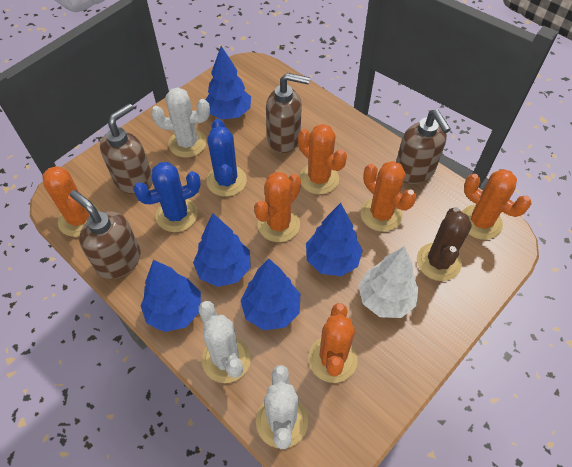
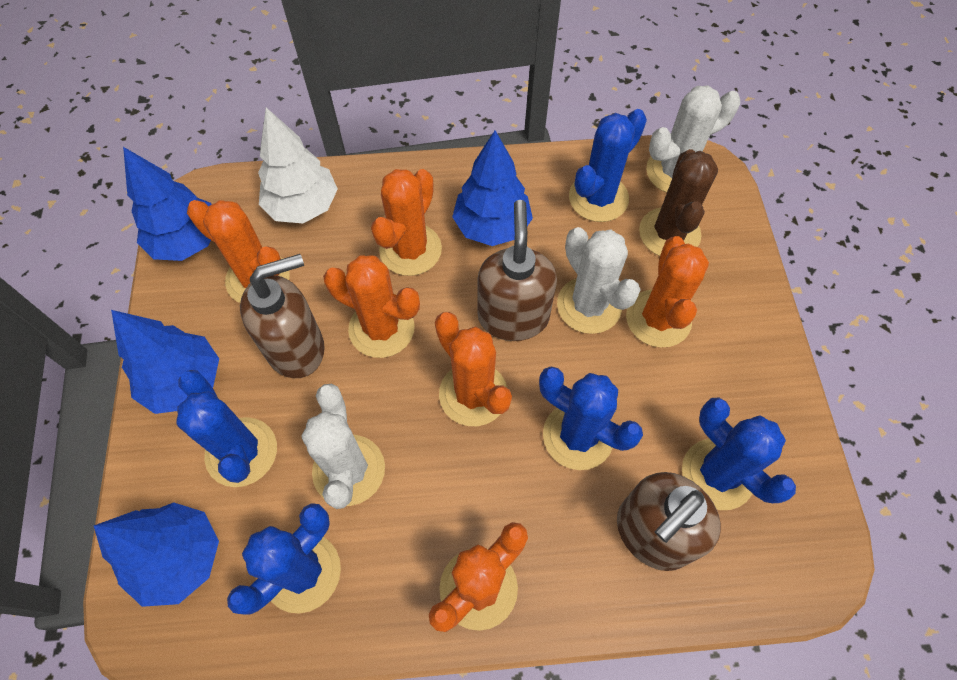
blue cactus: 2 -> 5
blue tree: 5 -> 4
brown soap dispenser: 4 -> 3

